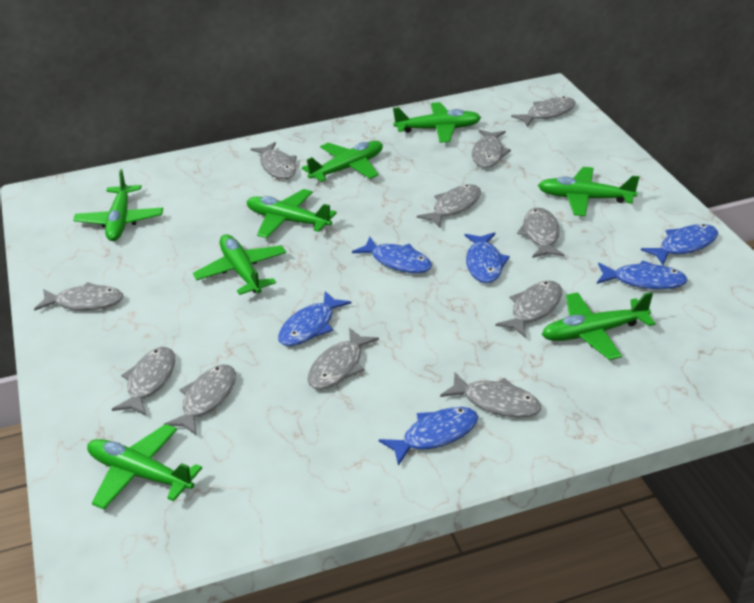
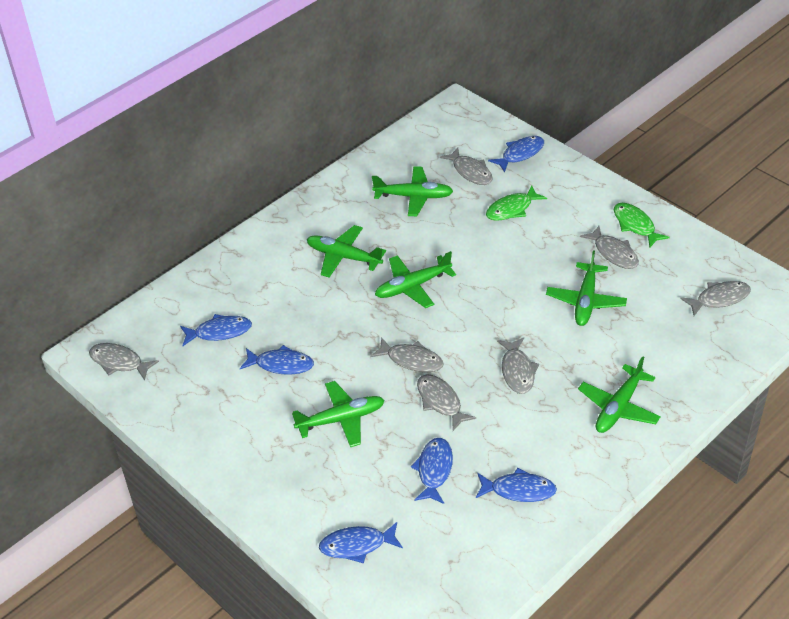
green fish: 0 -> 2
green plane: 8 -> 6
grey fish: 11 -> 7

